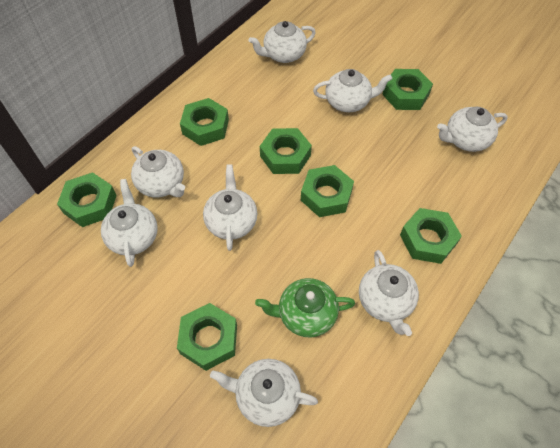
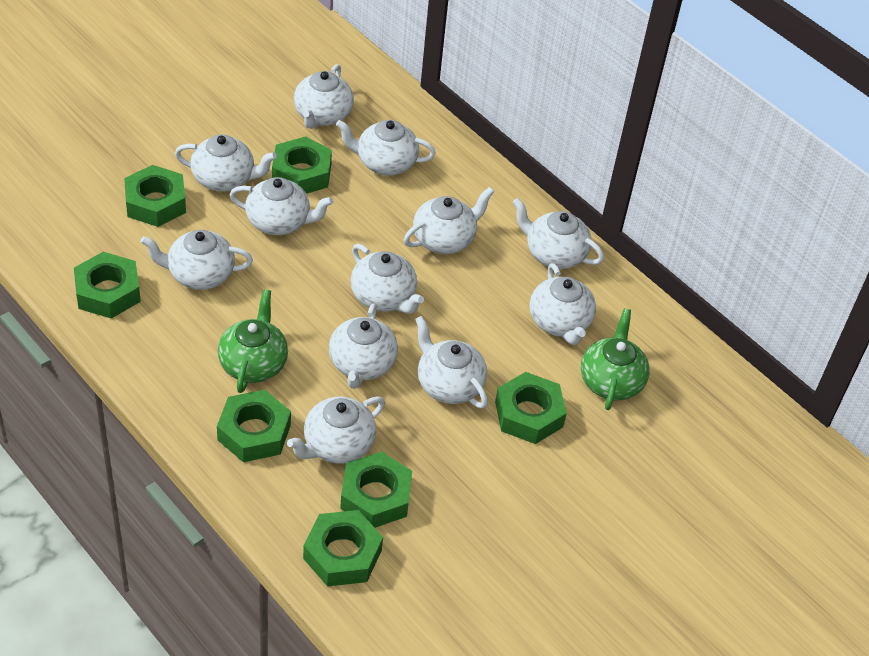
green teapot: 1 -> 2
white teapot: 8 -> 12

